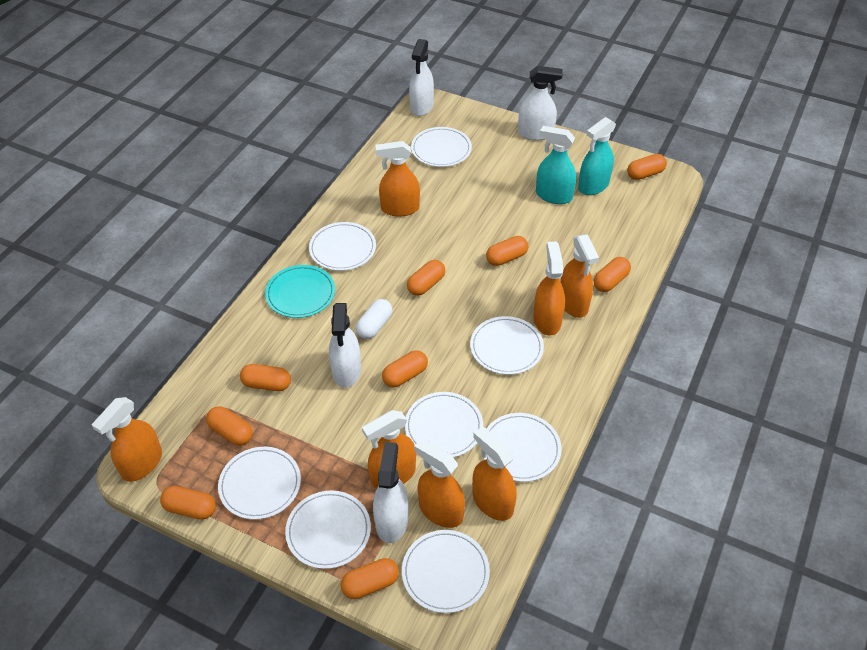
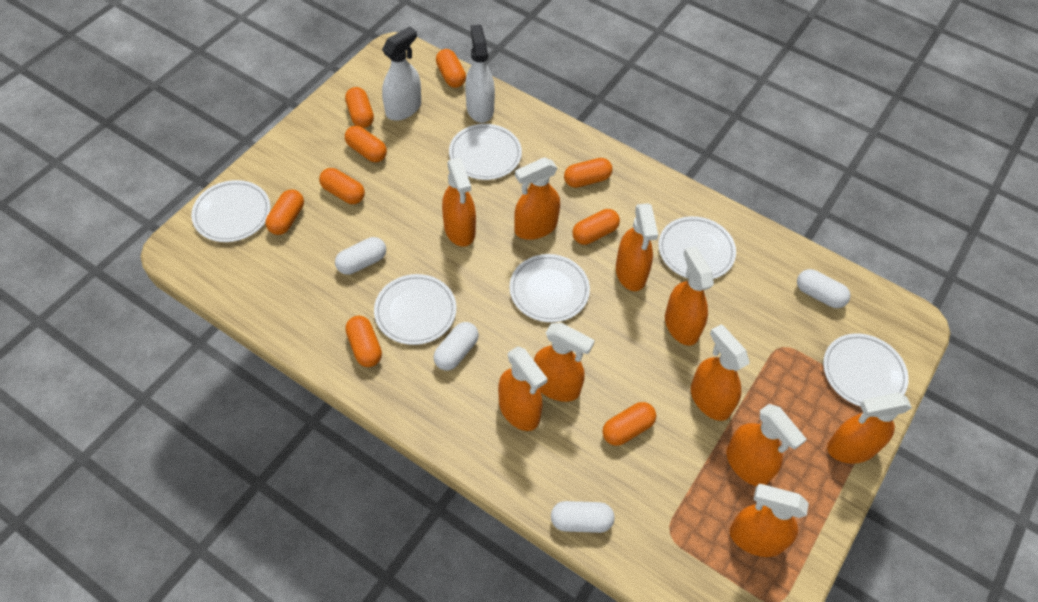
orange spray bottle: 7 -> 10
turquoise plate: 1 -> 0
turquoise spray bottle: 2 -> 0
white capsule: 1 -> 4
white plate: 8 -> 6
white spray bottle: 4 -> 2

